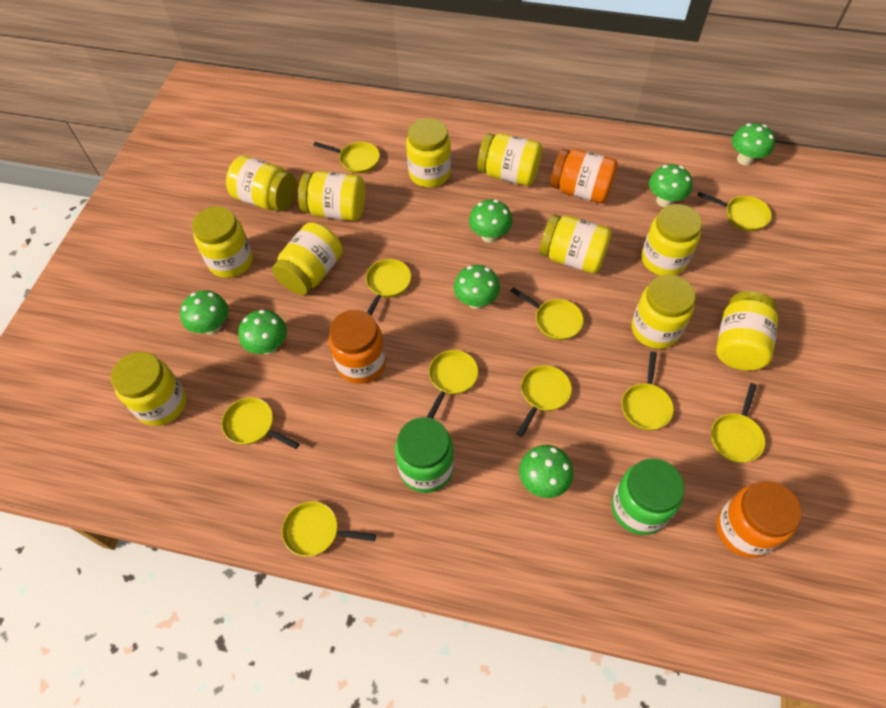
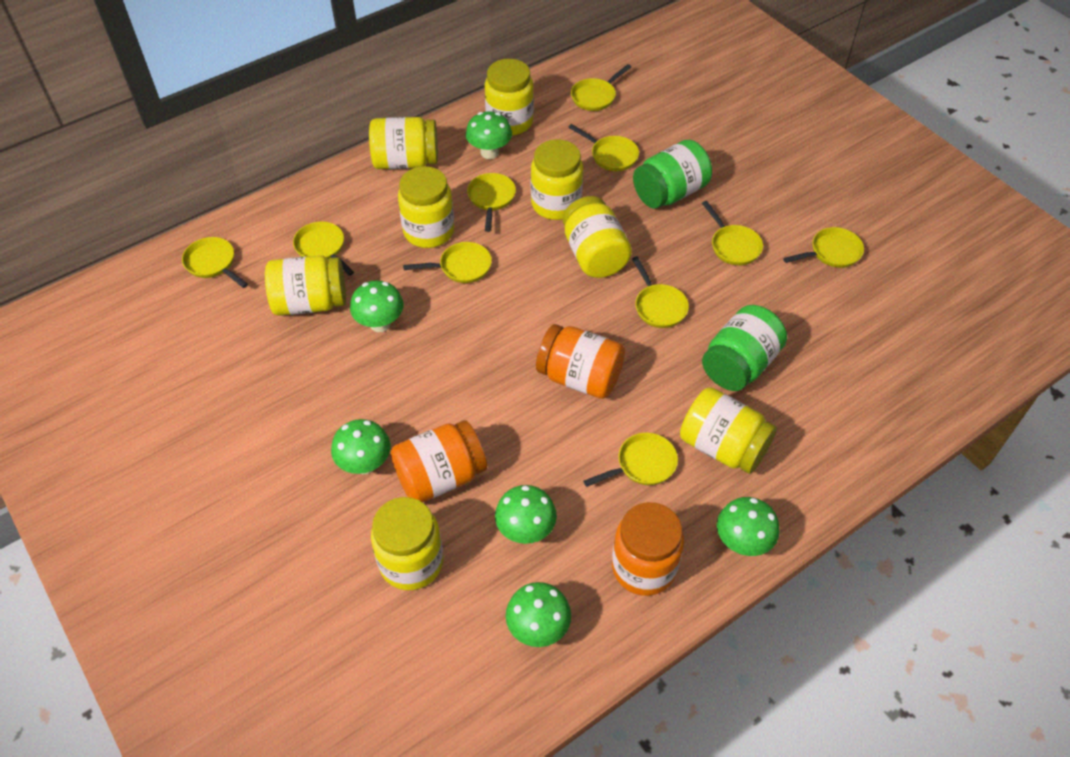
green mushroom: 7 -> 6
yellow jar: 11 -> 8

